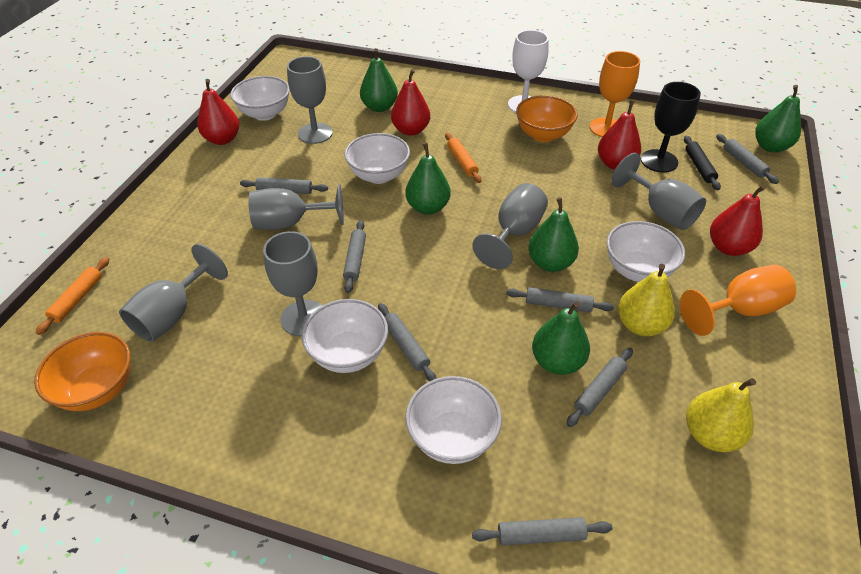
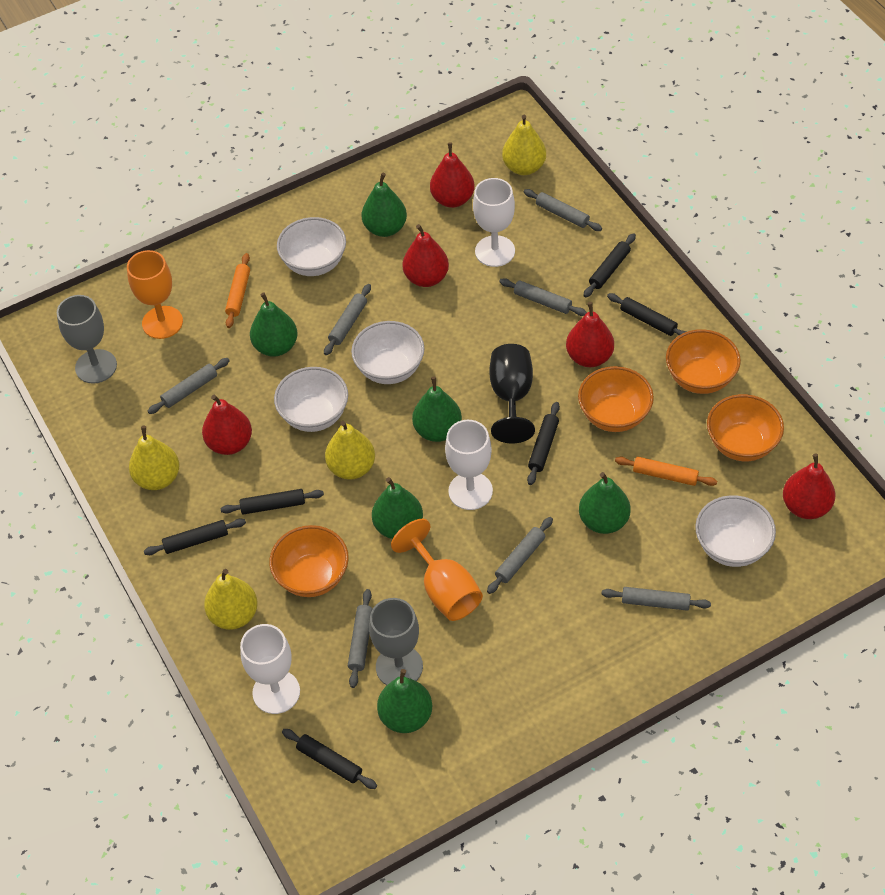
black rolling pin: 1 -> 6
green pear: 5 -> 6
grey goblet: 6 -> 2
orange bowl: 2 -> 4
red pear: 4 -> 5
white bowl: 5 -> 4
white goblet: 1 -> 3
yellow pear: 2 -> 4

